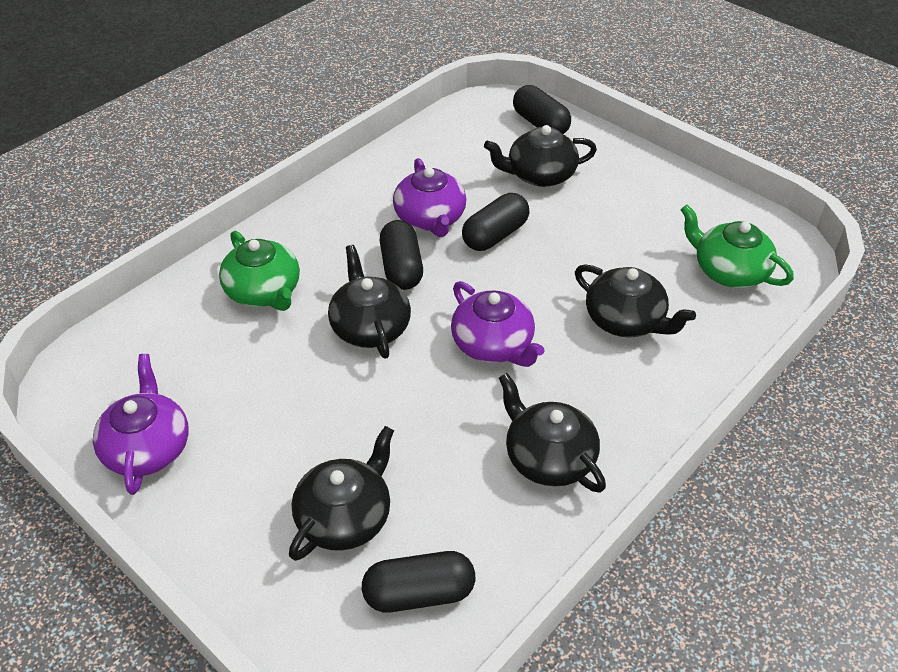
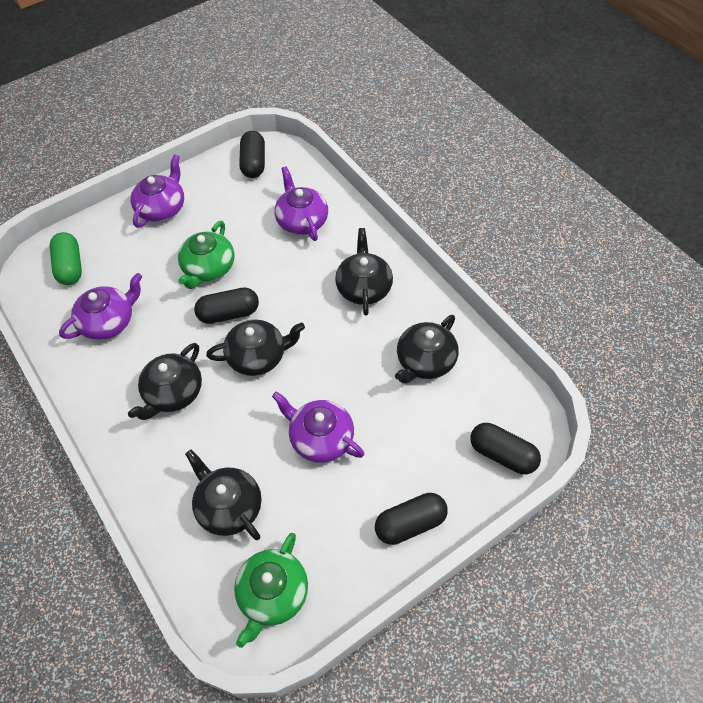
green capsule: 0 -> 1
purple teapot: 3 -> 4

